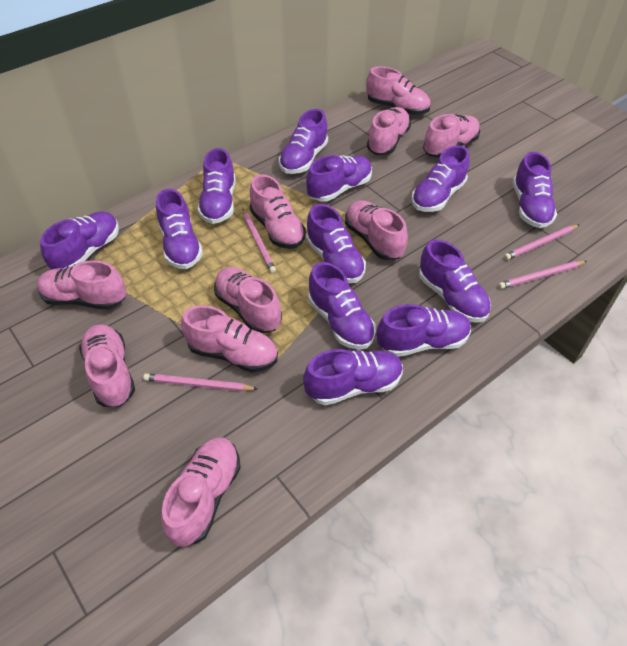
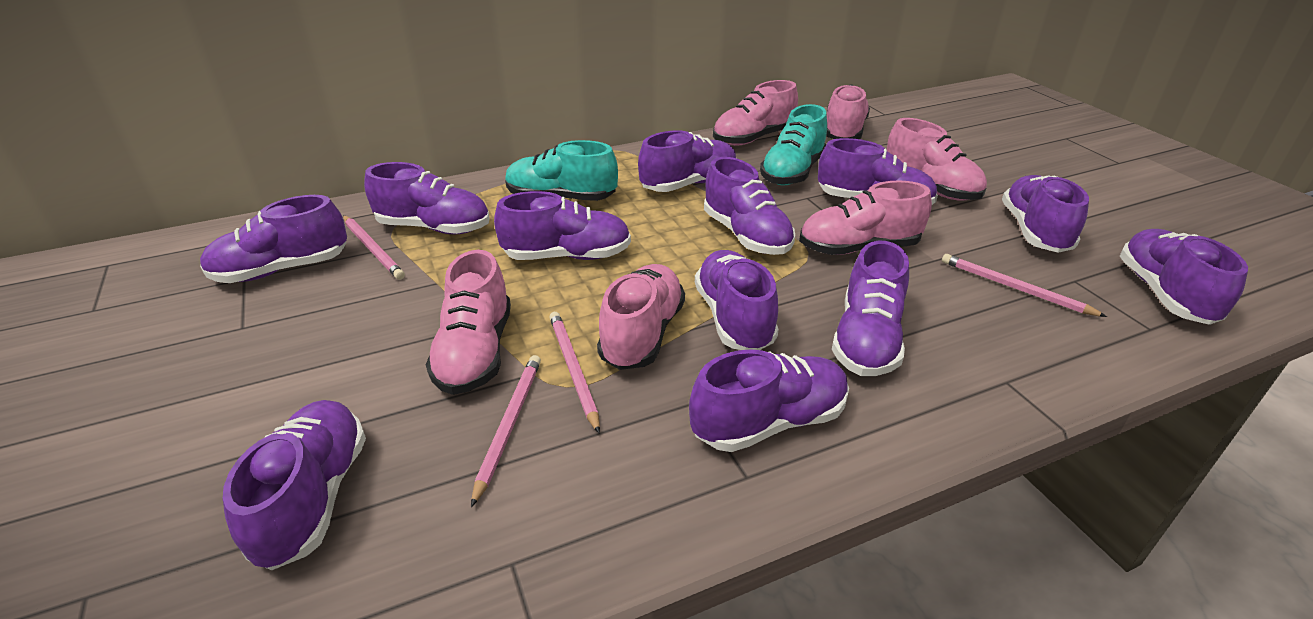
pink shoe: 10 -> 6
turquoise shoe: 0 -> 2

